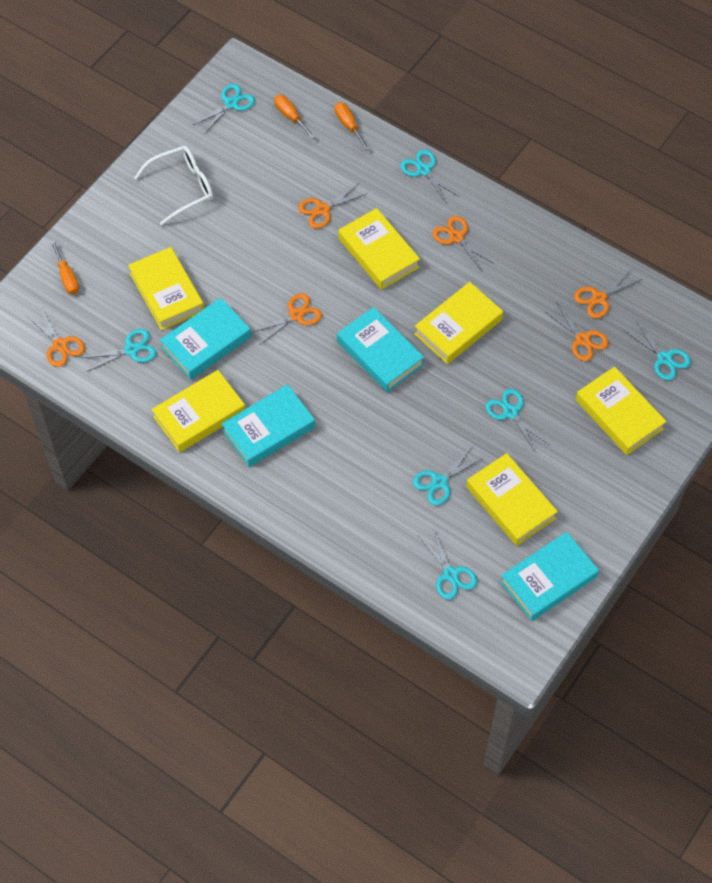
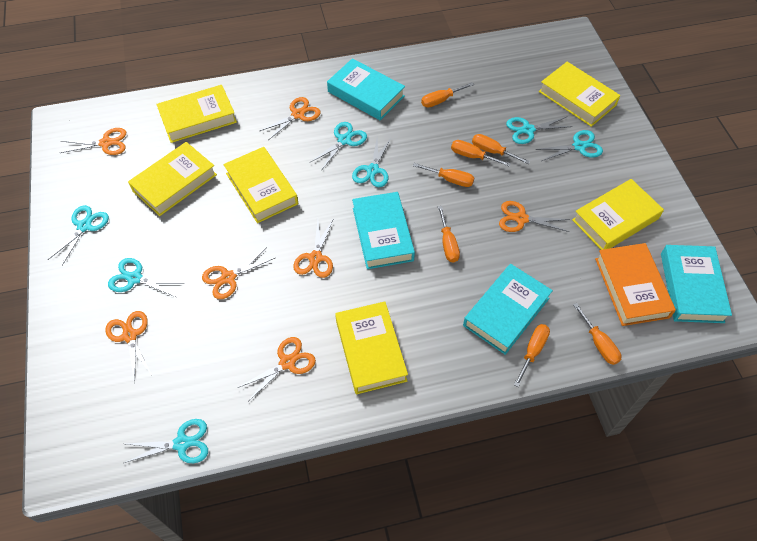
orange book: 0 -> 1
orange scissors: 6 -> 7
orange screwdriver: 3 -> 7
white glasses: 1 -> 0

